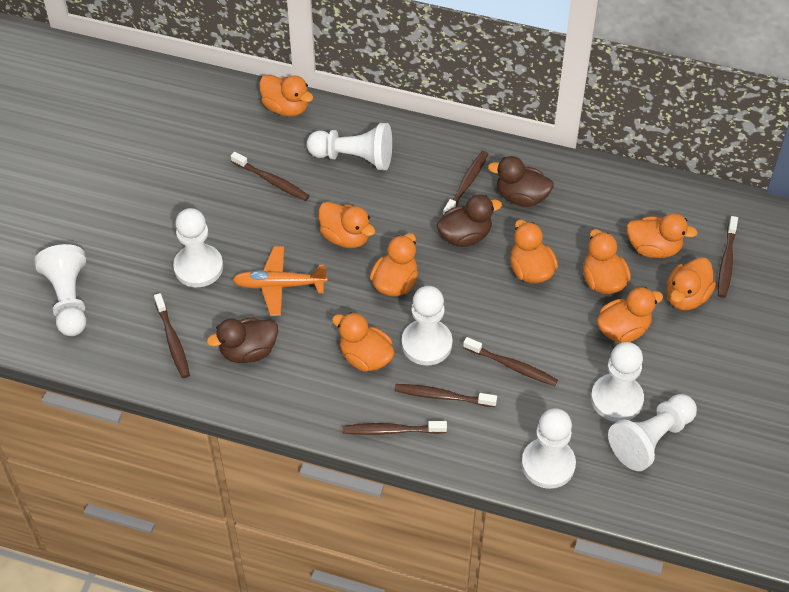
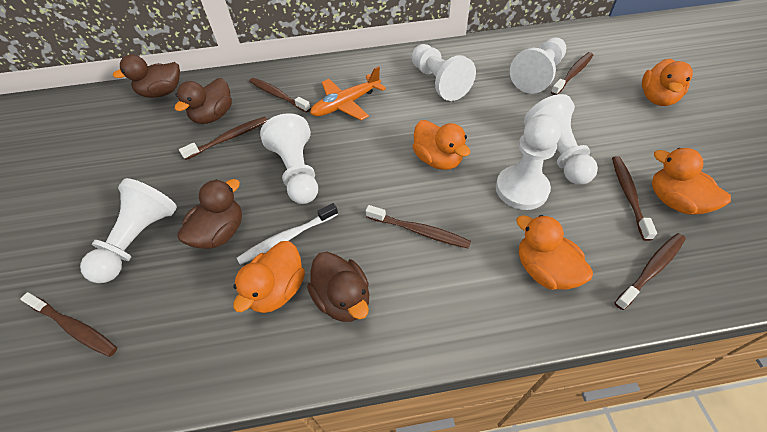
brown duck: 3 -> 4
orange duck: 9 -> 5
white pawn: 7 -> 6
white toothbrush: 0 -> 1

